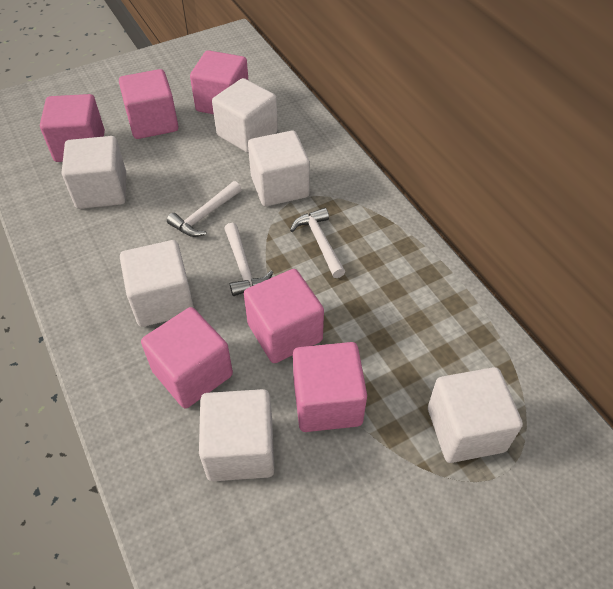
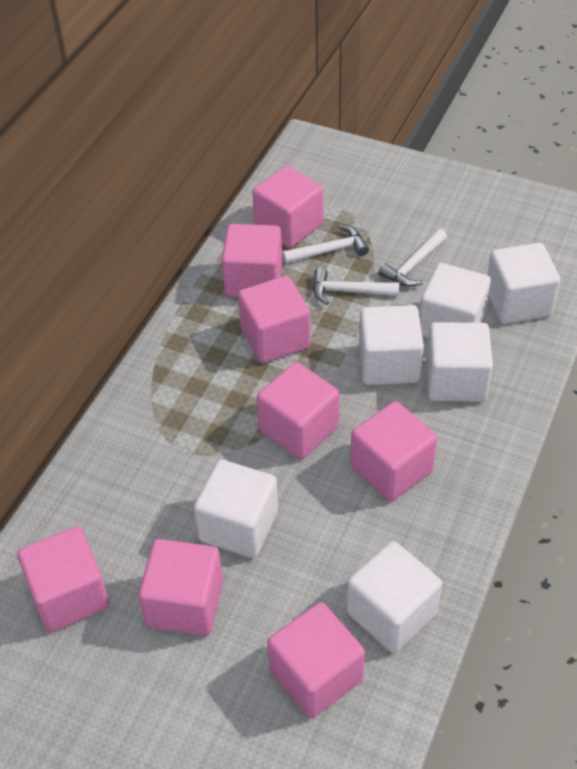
pink cube: 6 -> 8

